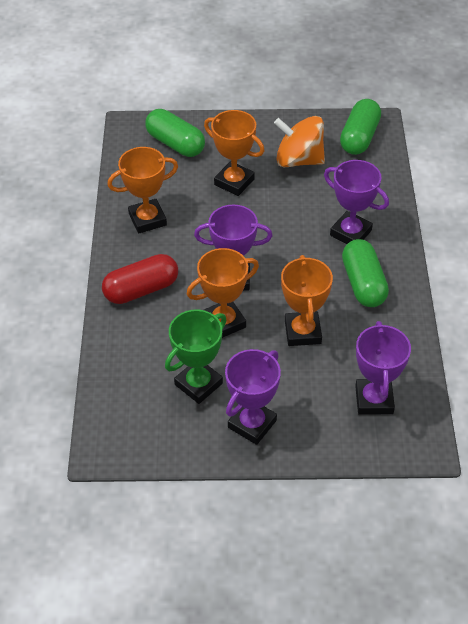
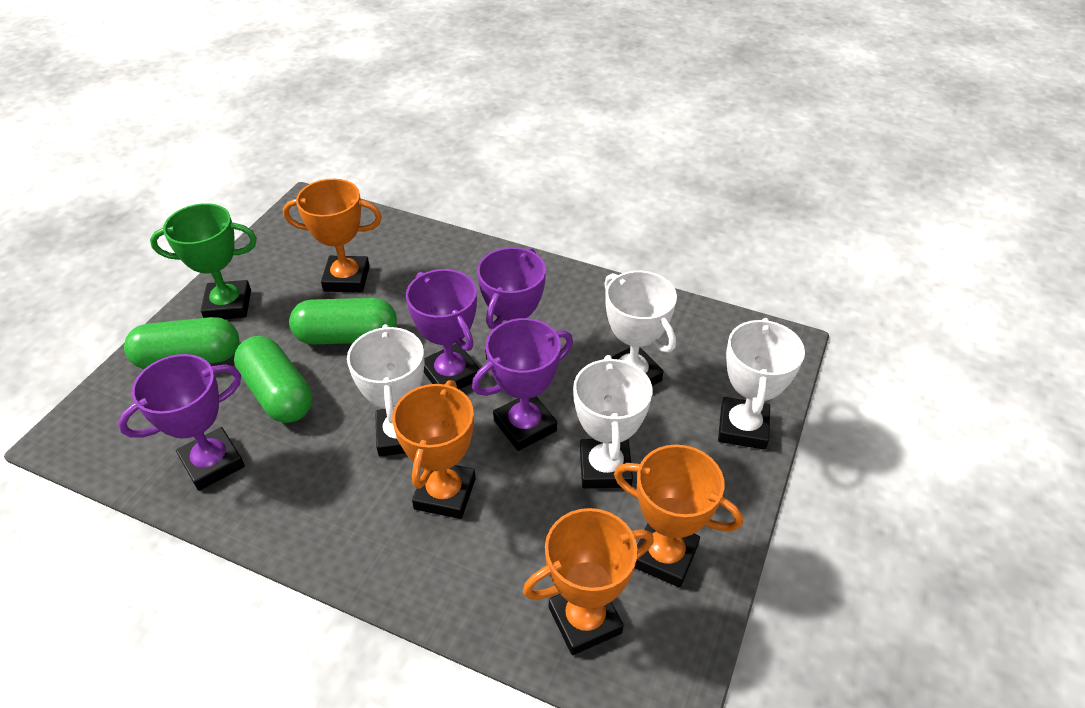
orange spinning top: 1 -> 0
red capsule: 1 -> 0
white trophy: 0 -> 4

